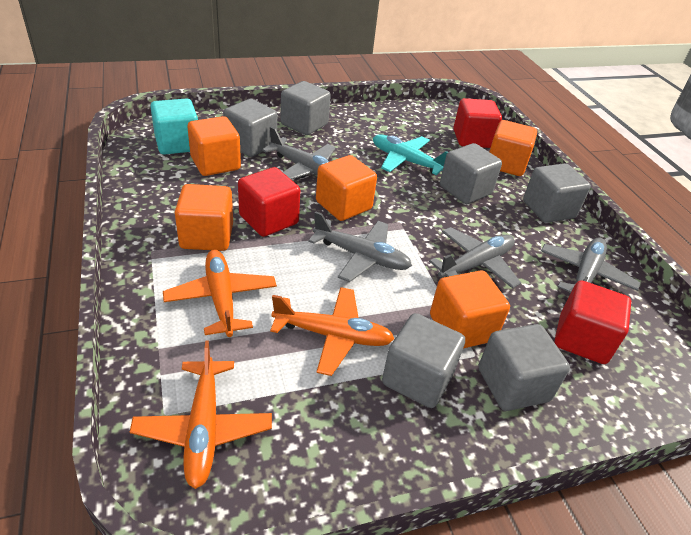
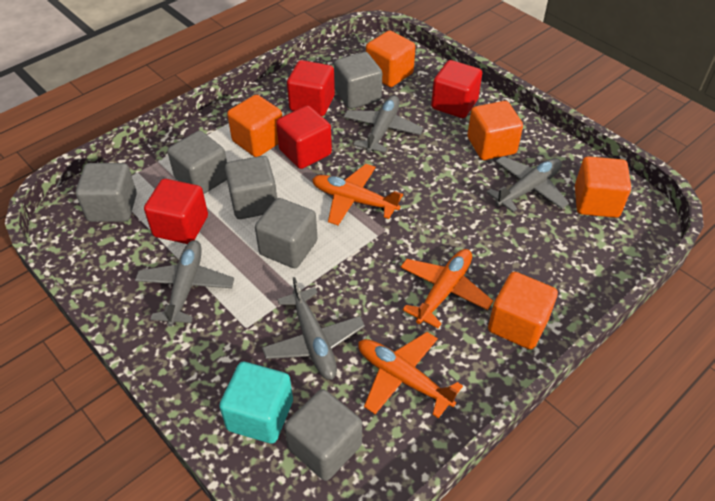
red cube: 3 -> 4
turquoise plane: 1 -> 0

